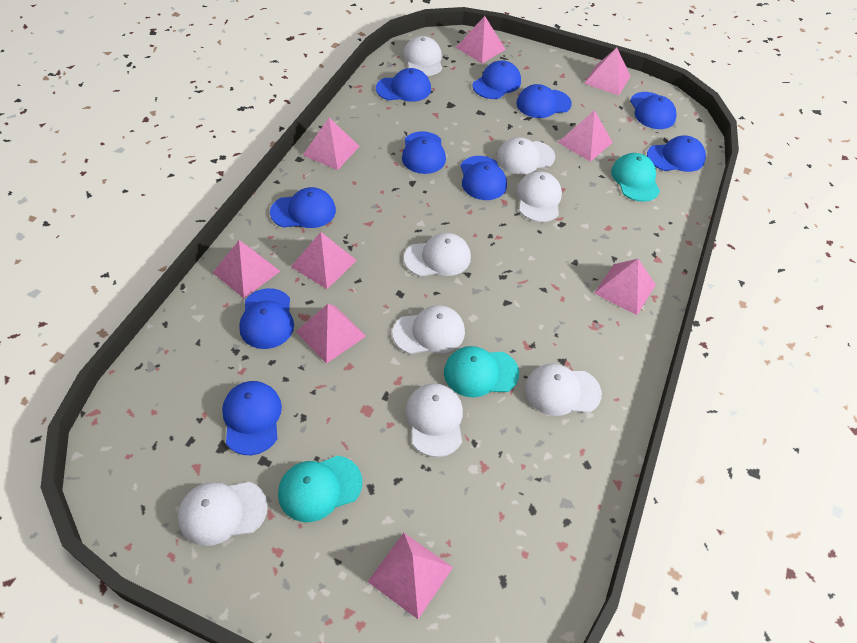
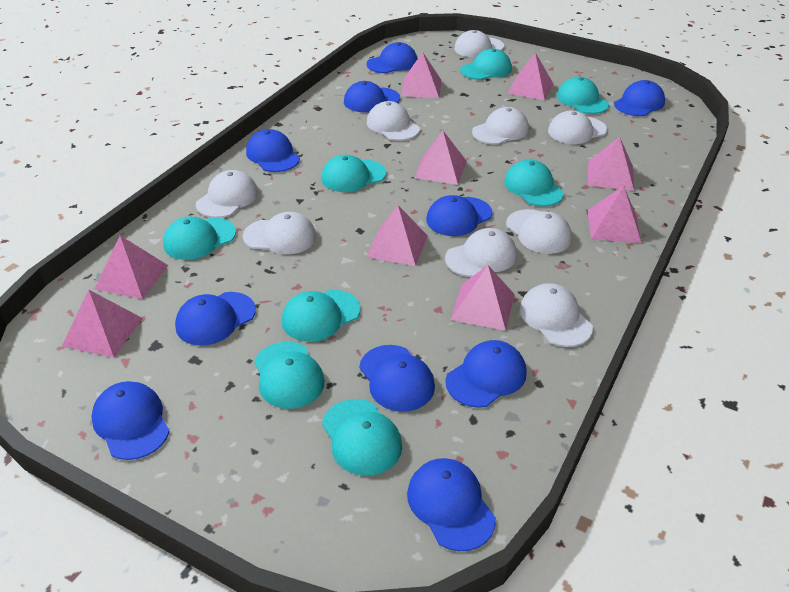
turquoise cap: 3 -> 8
white cap: 8 -> 9

